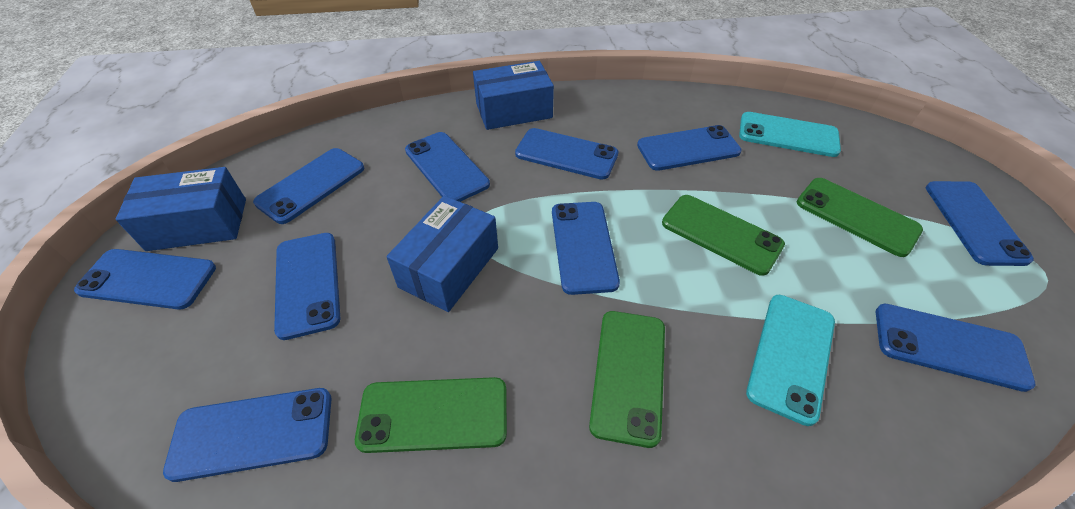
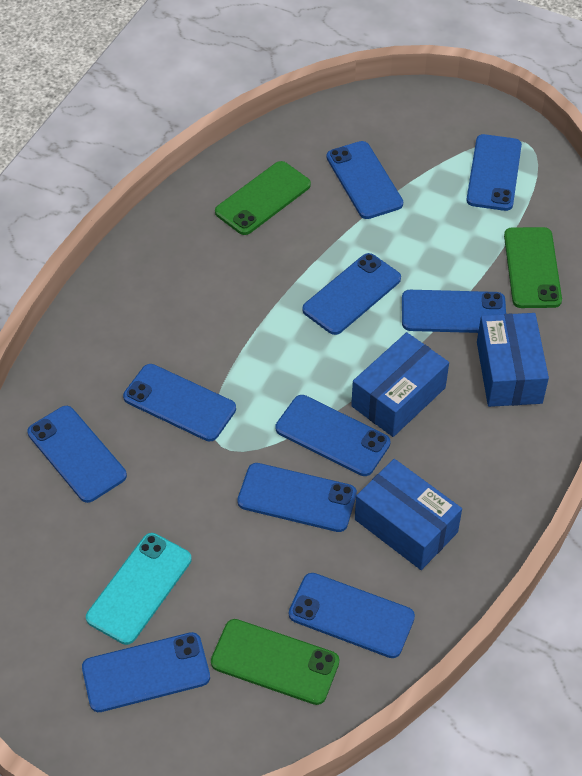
green phone: 4 -> 3
turquoise phone: 2 -> 1

